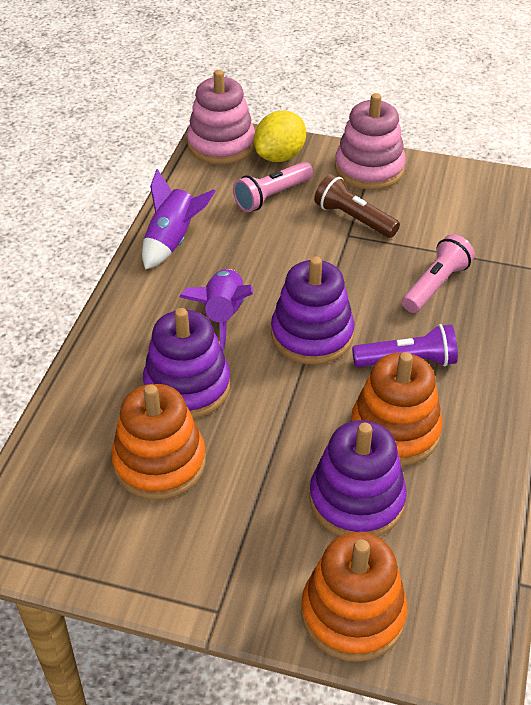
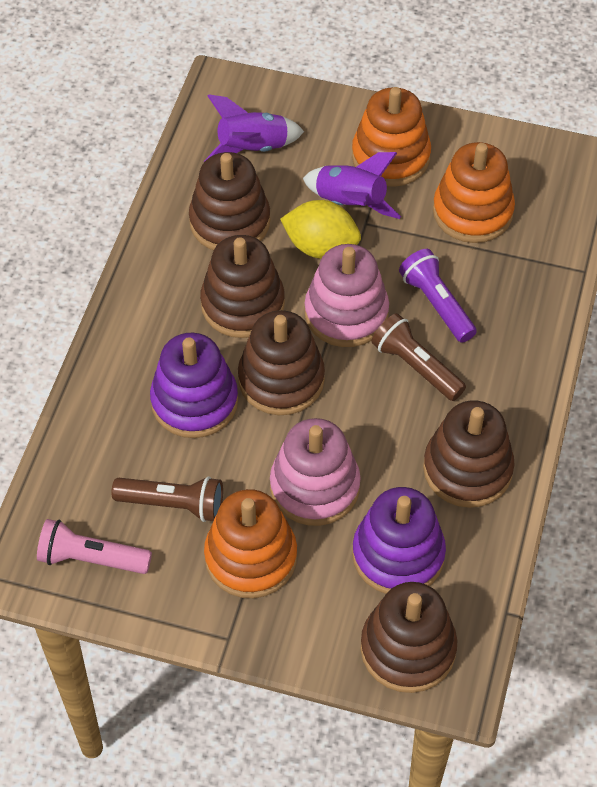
brown flashlight: 1 -> 2
brown stacking toy: 0 -> 5
pink flashlight: 2 -> 1
purple stacking toy: 3 -> 2

